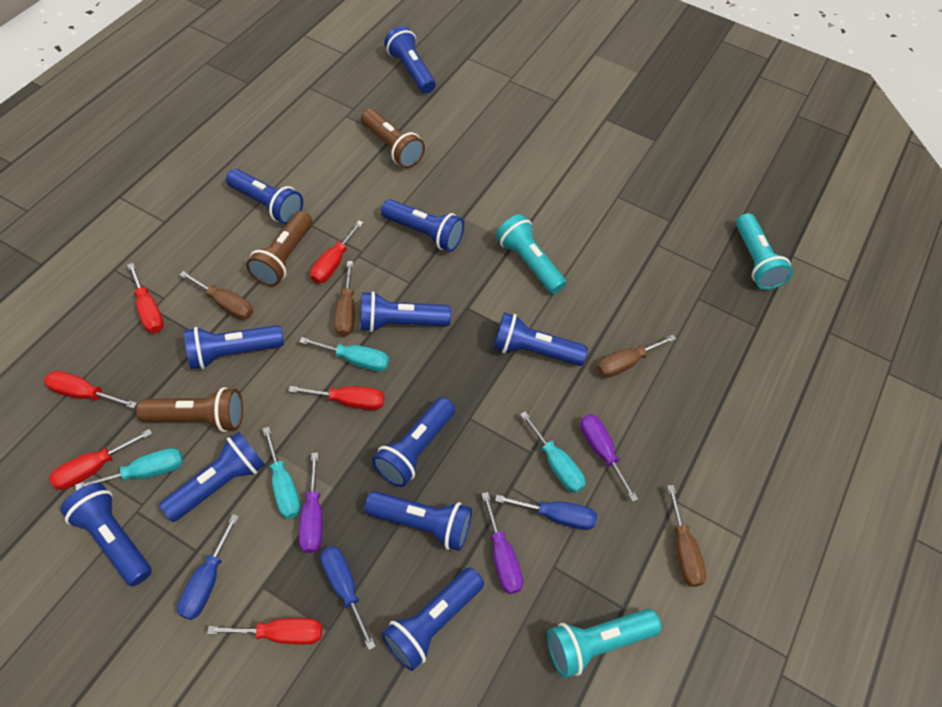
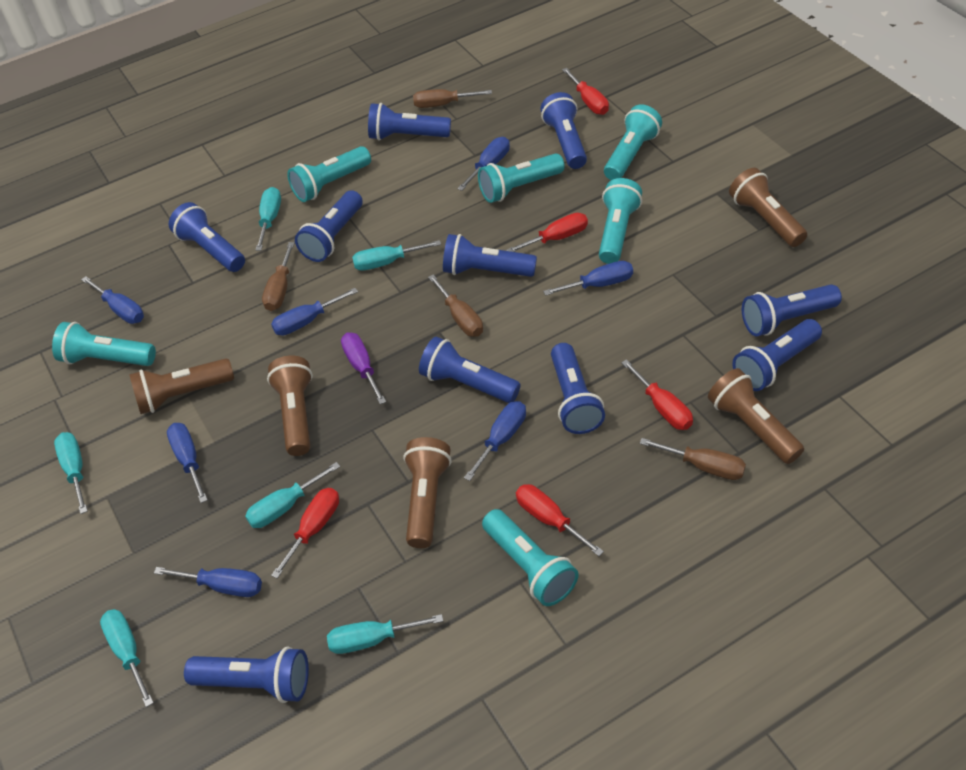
blue flashlight: 11 -> 10
blue screwdriver: 3 -> 7
brown flashlight: 3 -> 5
purple screwdriver: 3 -> 1
red screwdriver: 6 -> 5
turquoise flashlight: 3 -> 6
turquoise screwdriver: 4 -> 6

